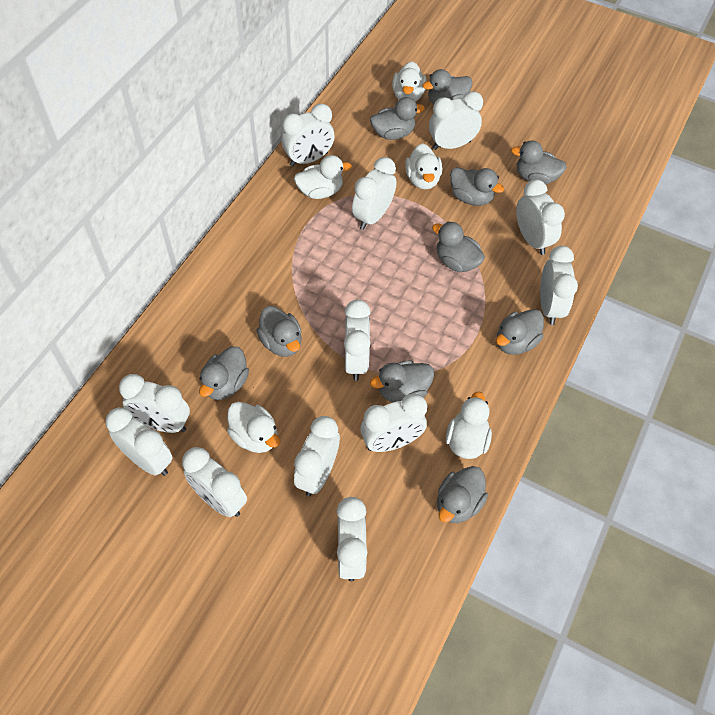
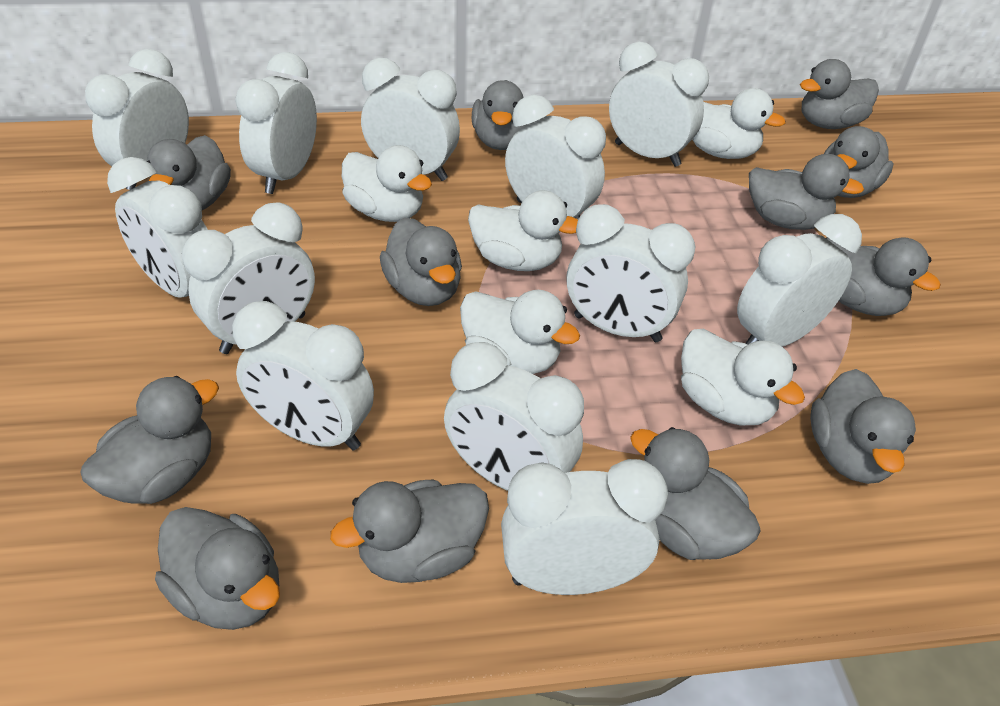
grey duck: 10 -> 12

